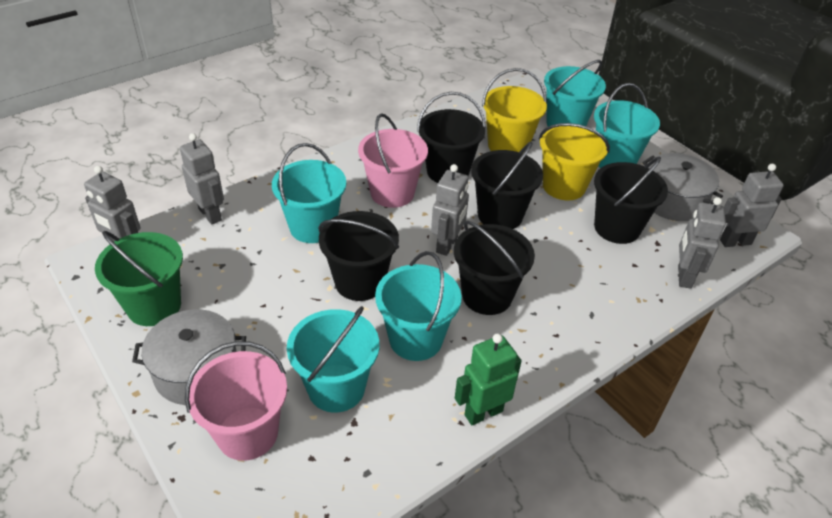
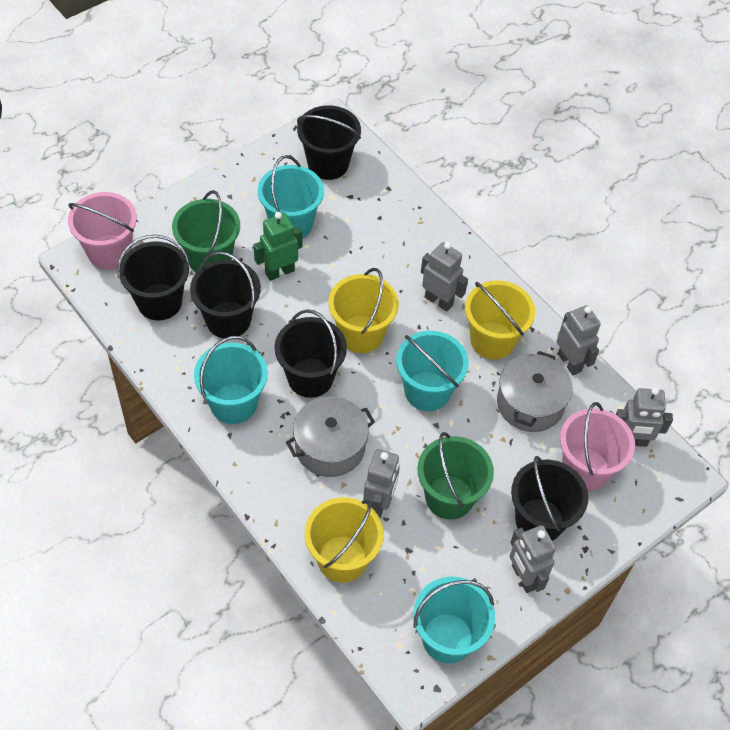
green bucket: 1 -> 2
turquoise bucket: 5 -> 4
yellow bucket: 2 -> 3

